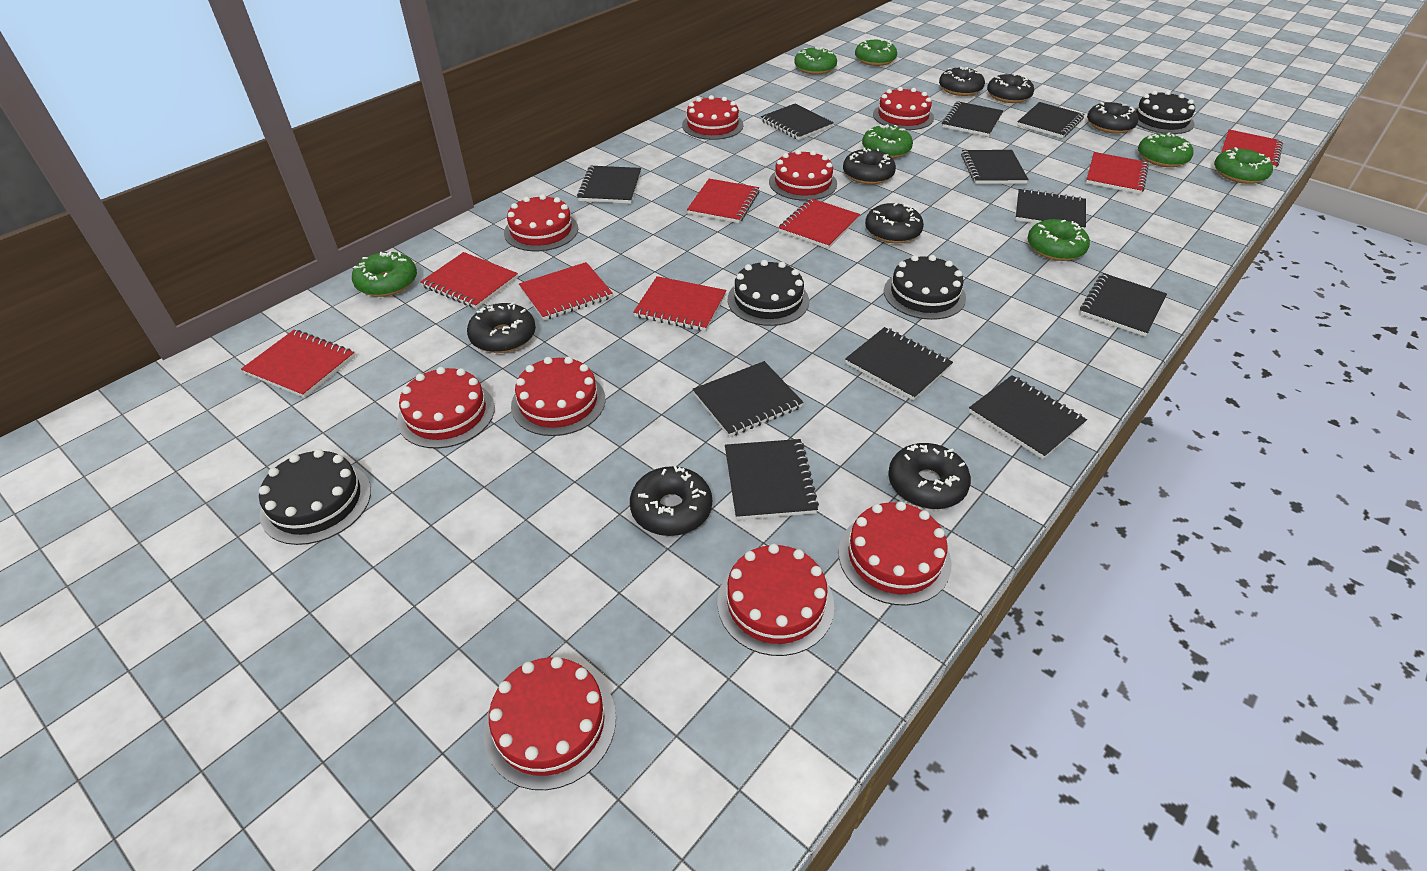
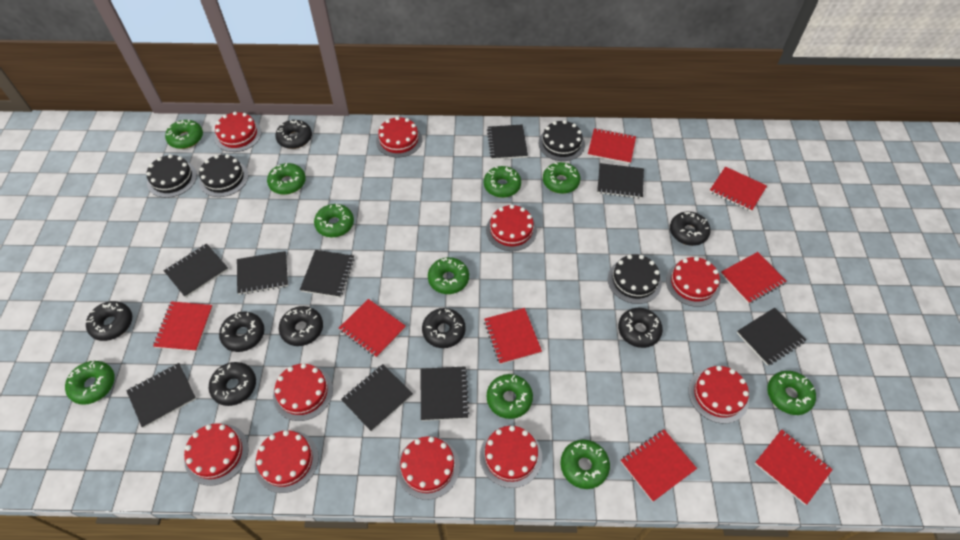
black notebook: 11 -> 9
green donut: 7 -> 10
red cake: 9 -> 10

